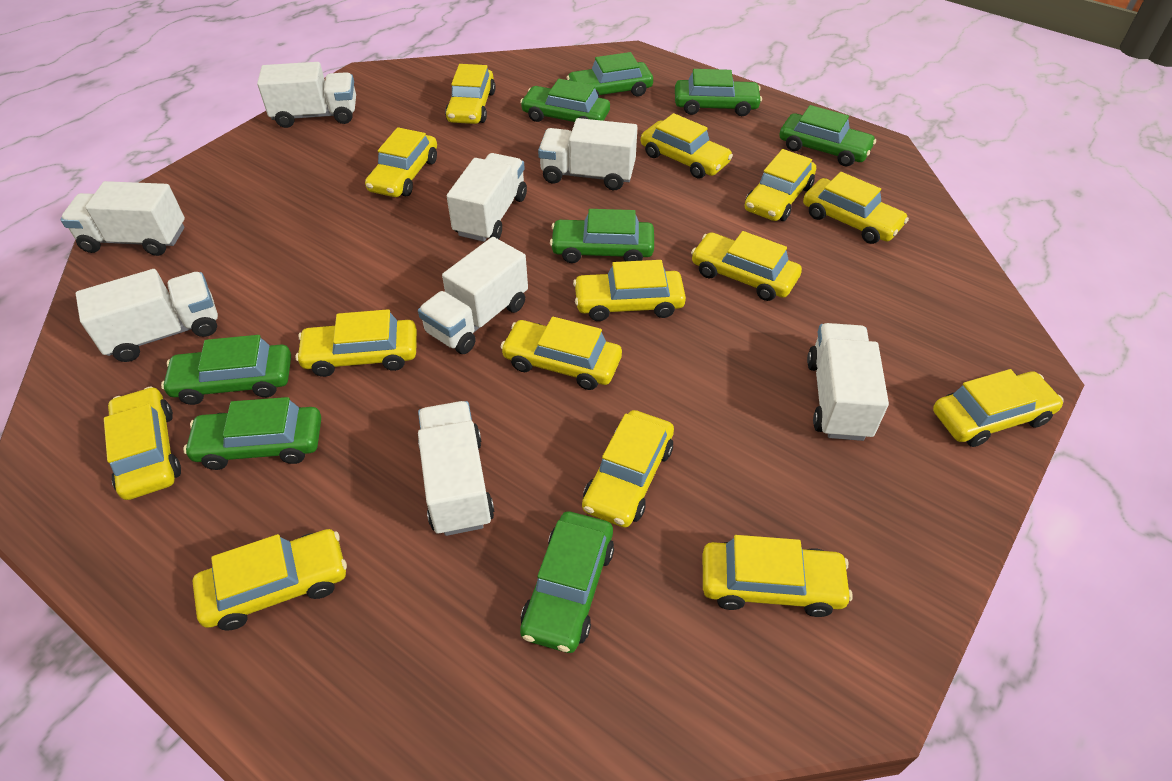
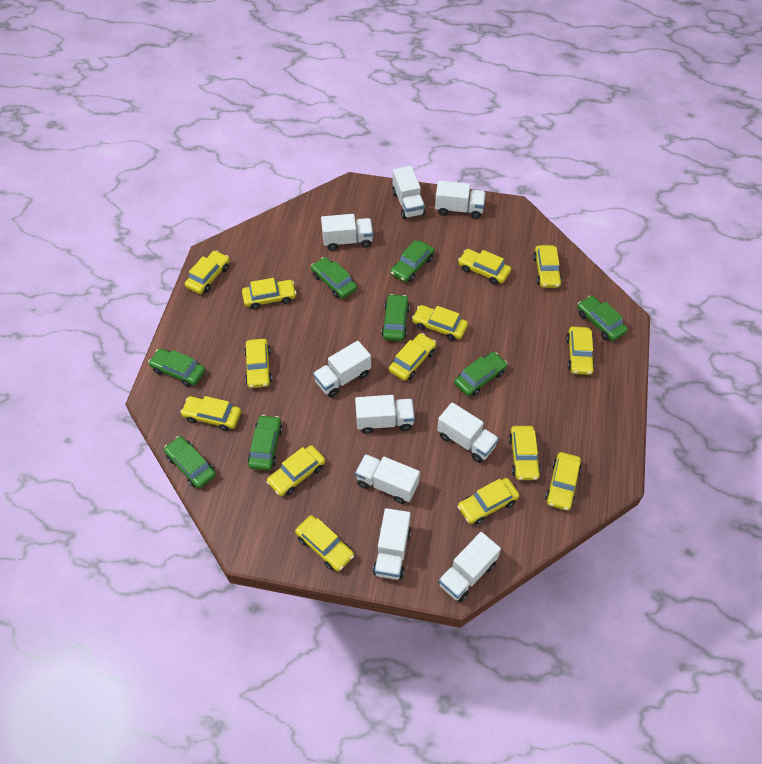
white truck: 8 -> 9

